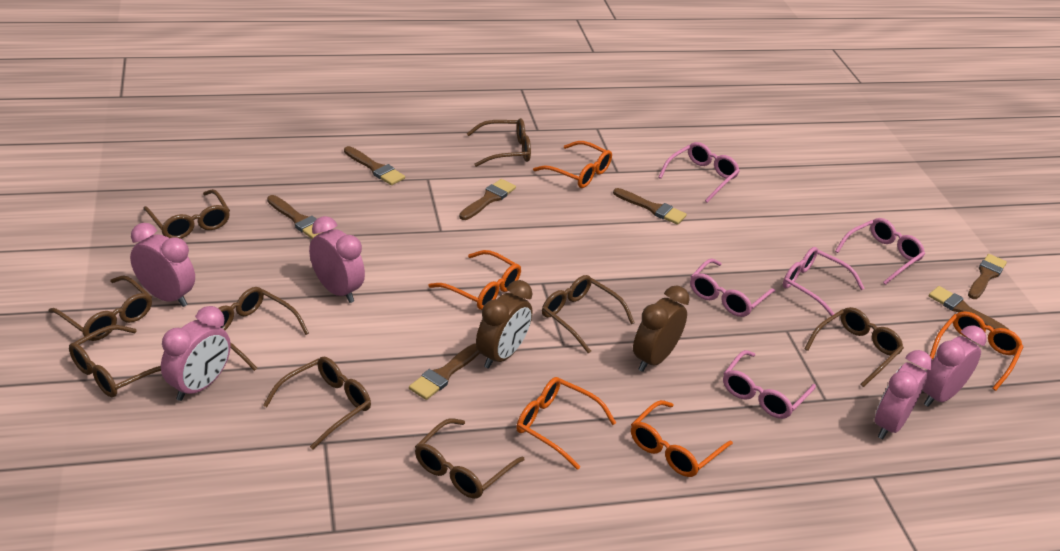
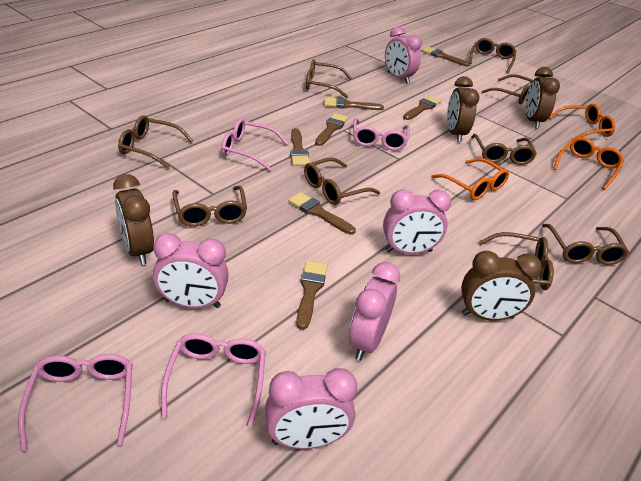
brown clock: 2 -> 4
orange glasses: 5 -> 3
pink glasses: 5 -> 4

